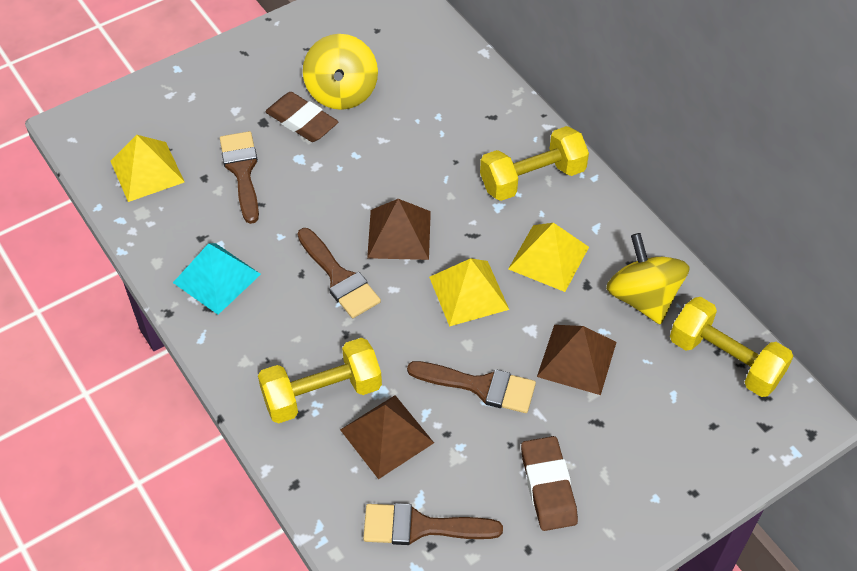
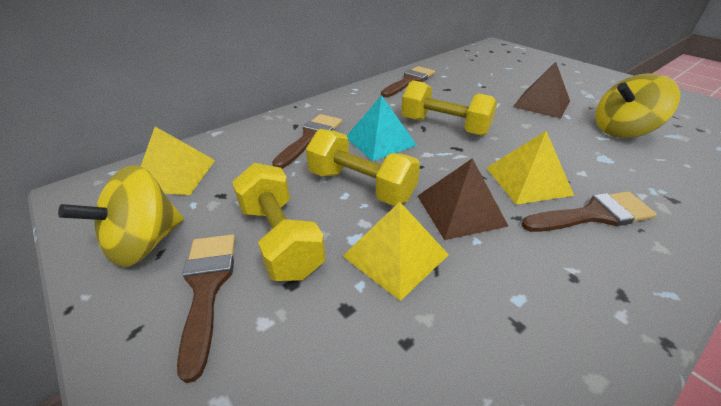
brown eraser: 2 -> 0
brown pyramid: 3 -> 2

